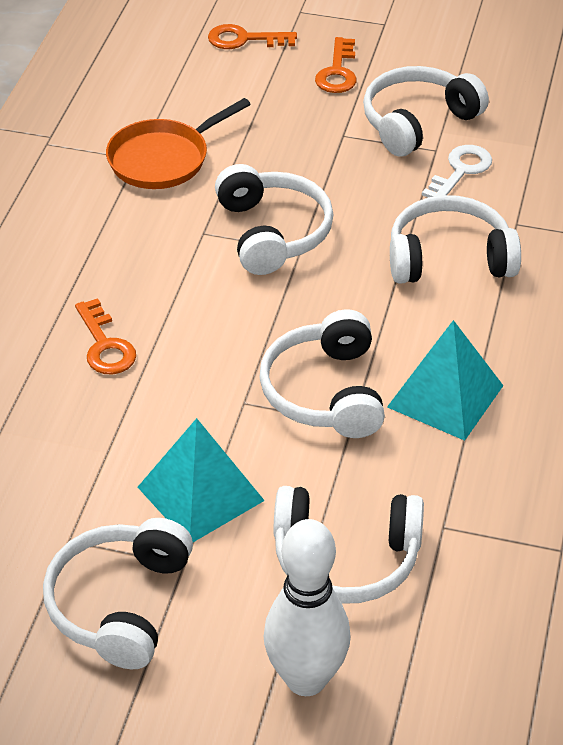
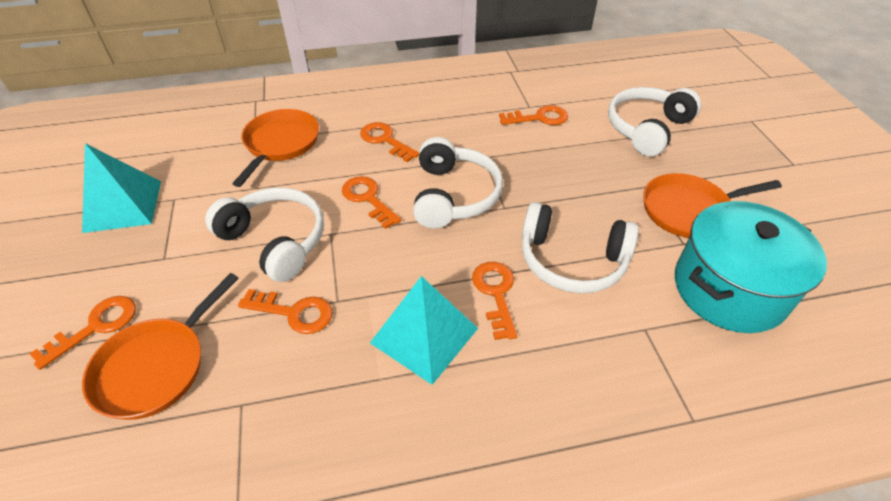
orange key: 3 -> 6
orange pan: 1 -> 3
turquoise pot: 0 -> 1
white bowling pin: 1 -> 0
white headphones: 6 -> 4
white key: 1 -> 0

